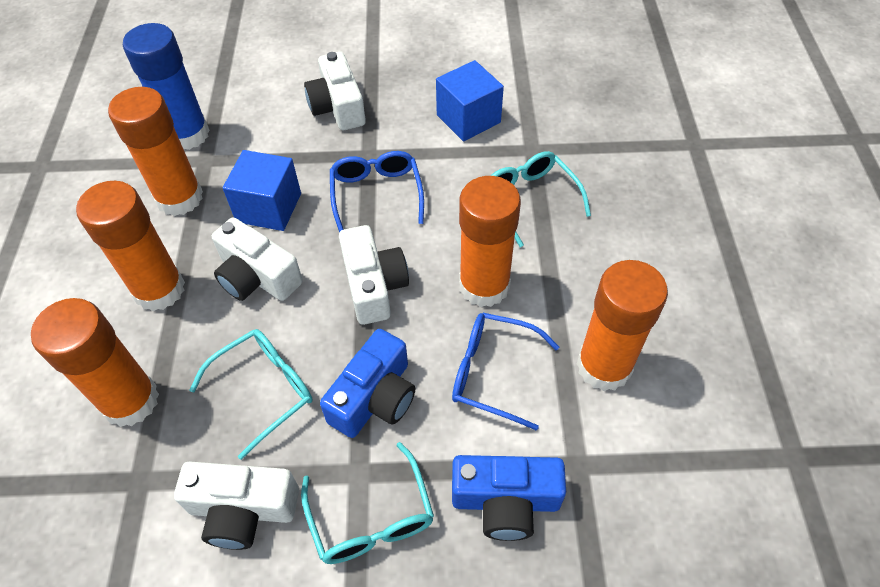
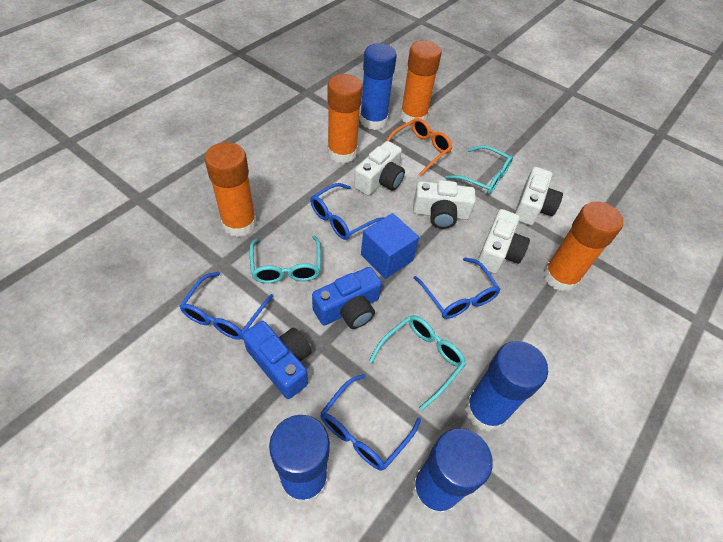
blue cube: 2 -> 1
blue glasses: 2 -> 4
blue glue stick: 1 -> 4
orange glasses: 0 -> 1
orange glue stick: 5 -> 4

